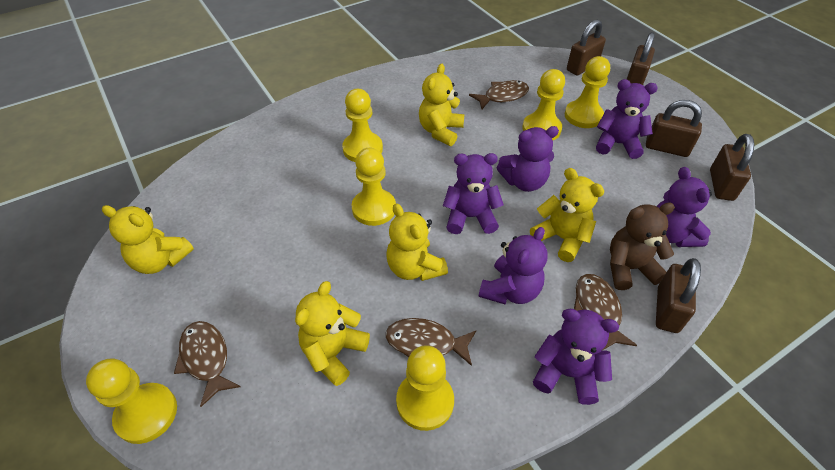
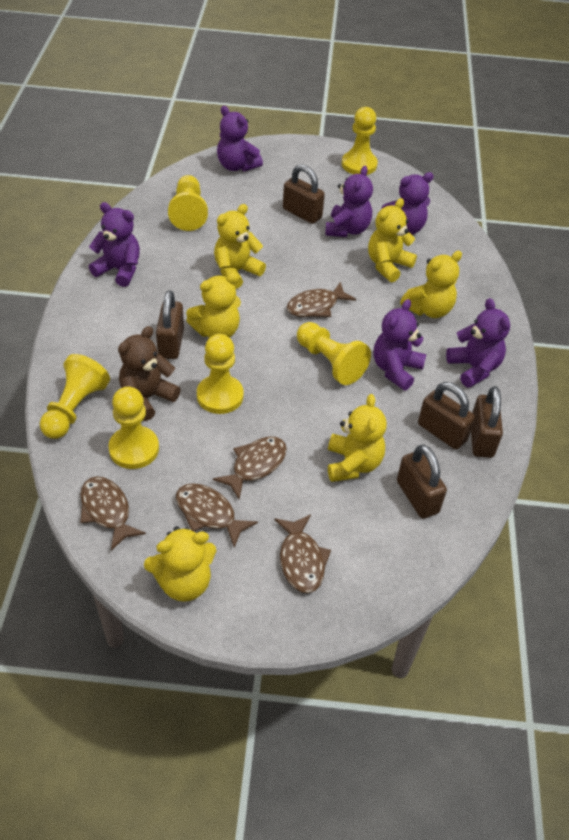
brown fish: 4 -> 5
yellow teddy bear: 5 -> 6

